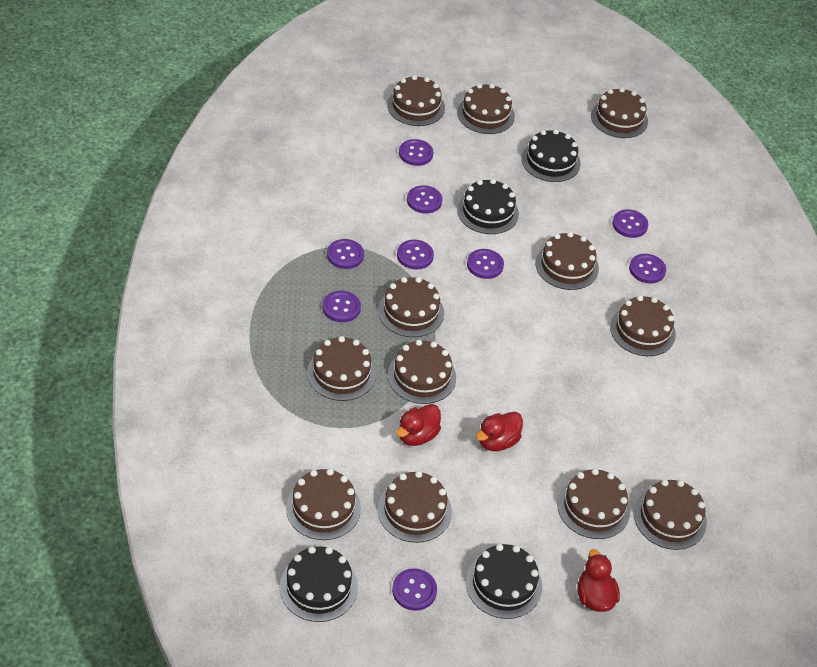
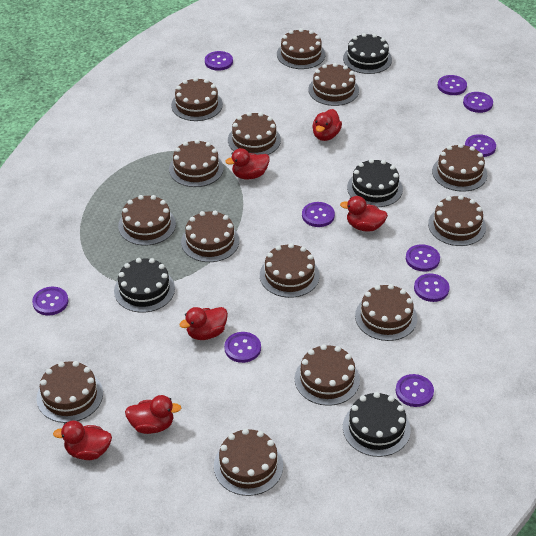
brown cake: 12 -> 14
purple button: 9 -> 10
red duck: 3 -> 6

